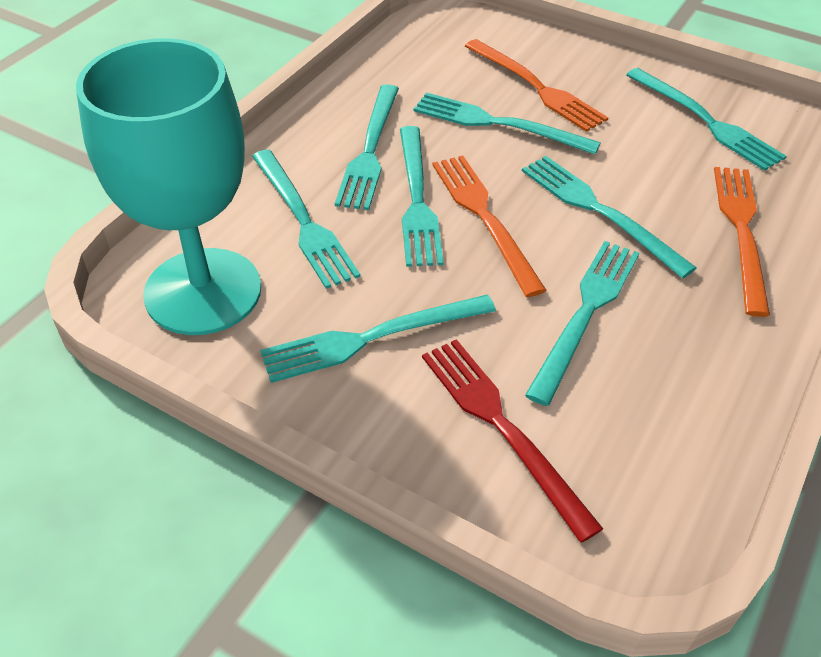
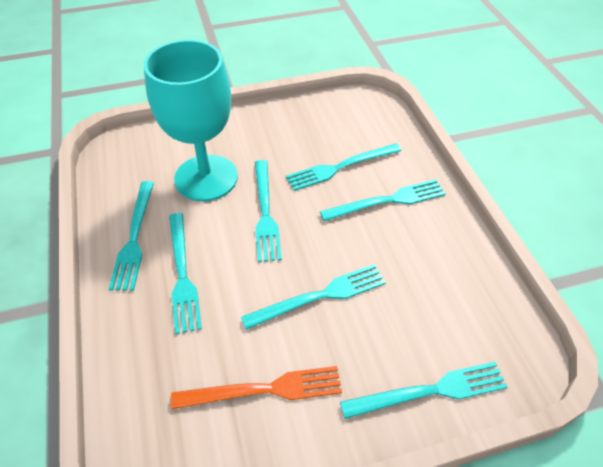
orange fork: 3 -> 1
red fork: 1 -> 0
turquoise fork: 8 -> 7

